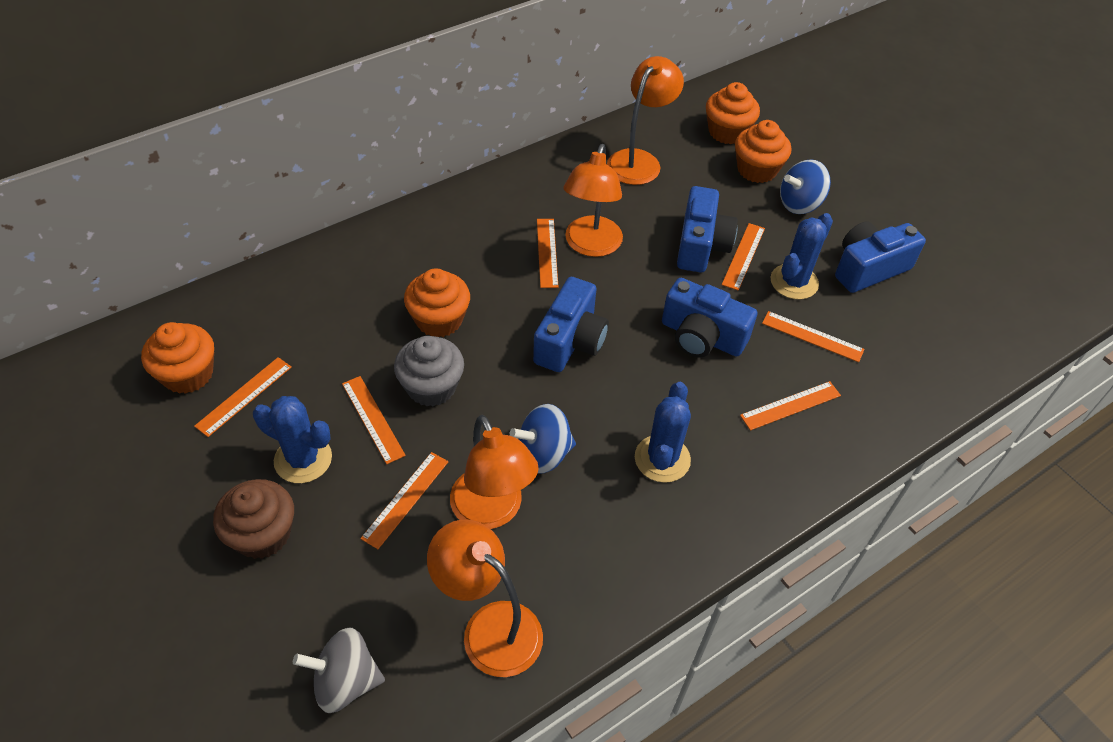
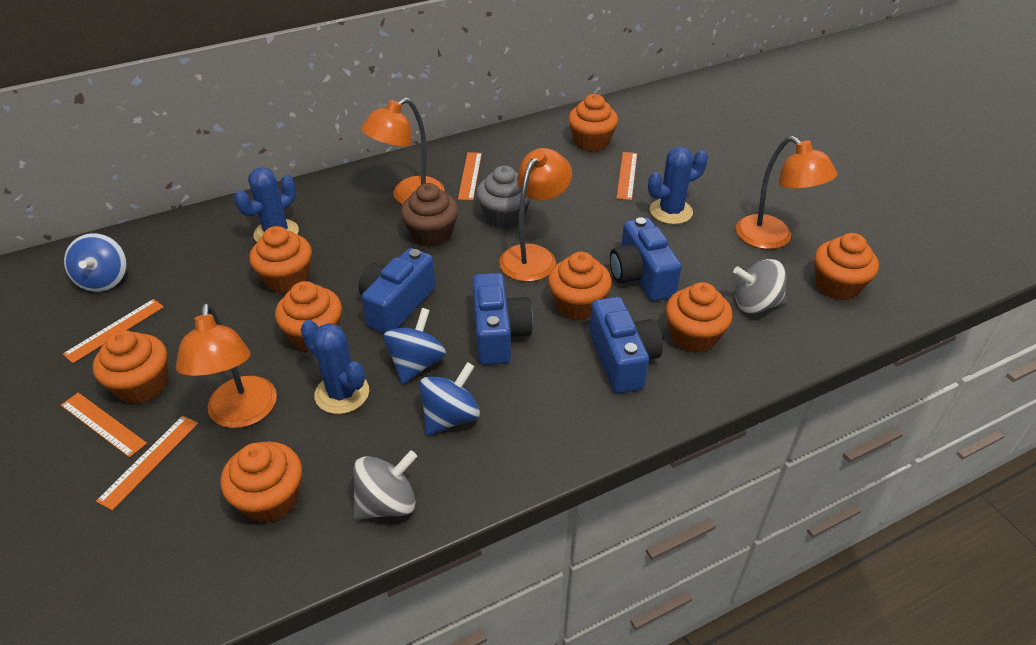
blue spinning top: 2 -> 3
grey spinning top: 1 -> 2
orange cupcake: 4 -> 8
orange ruler: 7 -> 5

